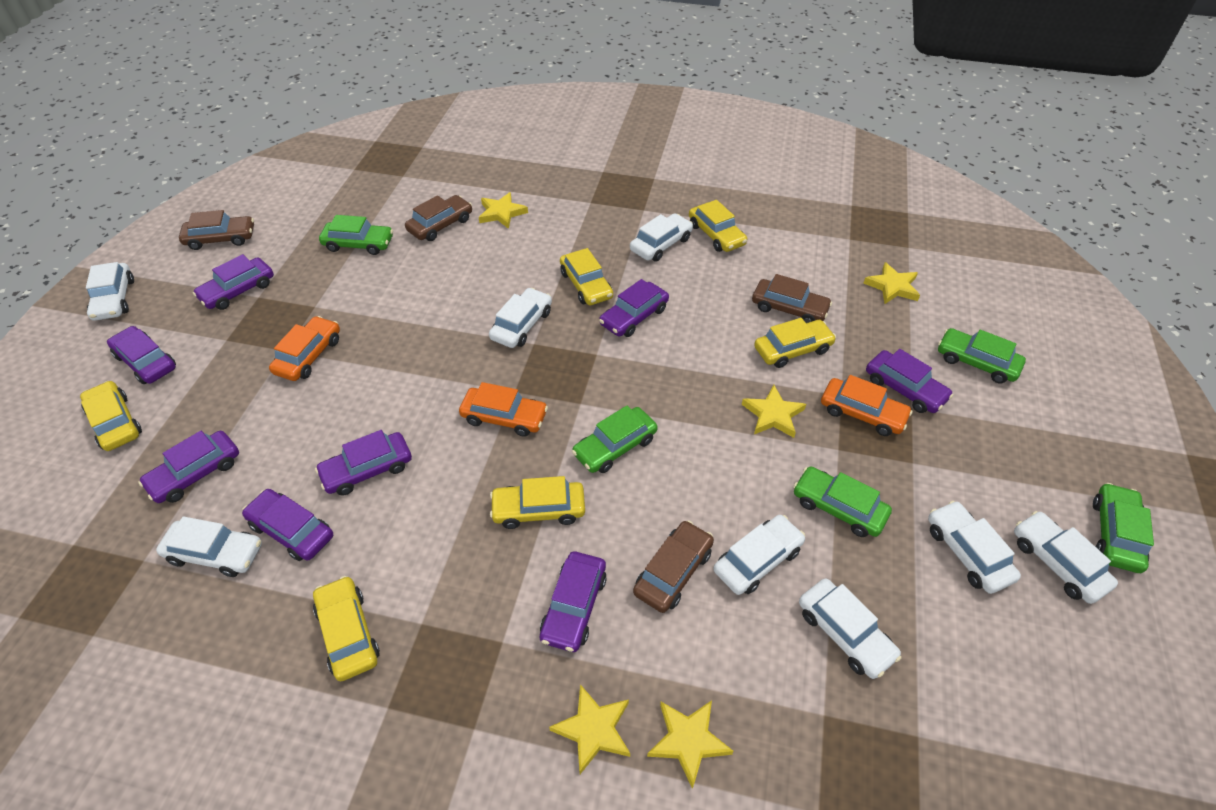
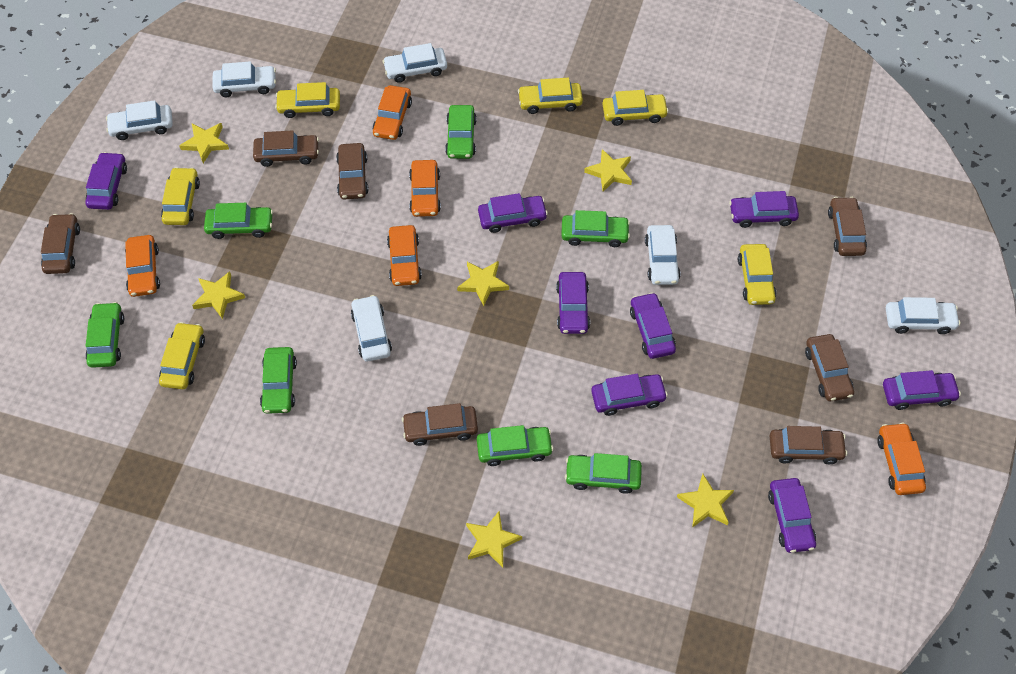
brown car: 4 -> 7
green car: 5 -> 7
orange car: 3 -> 5
white car: 8 -> 6
yellow star: 5 -> 6

